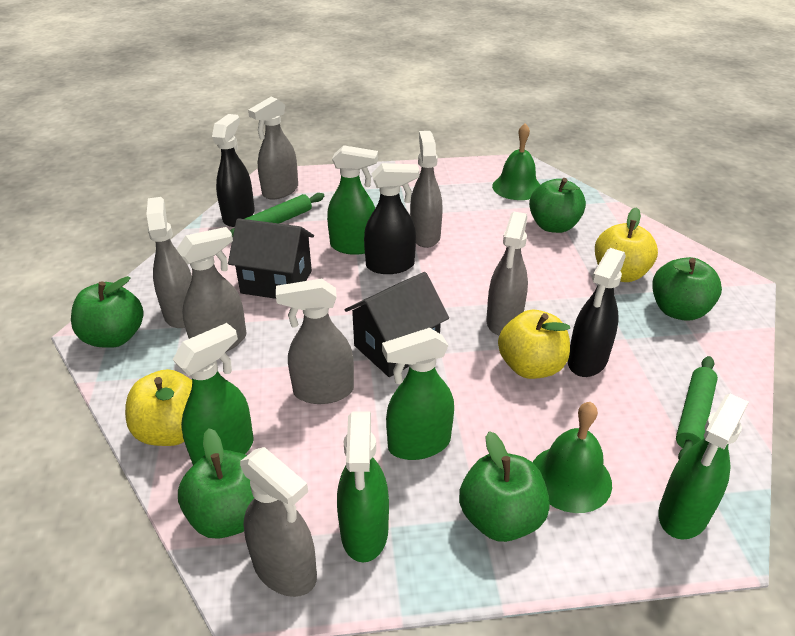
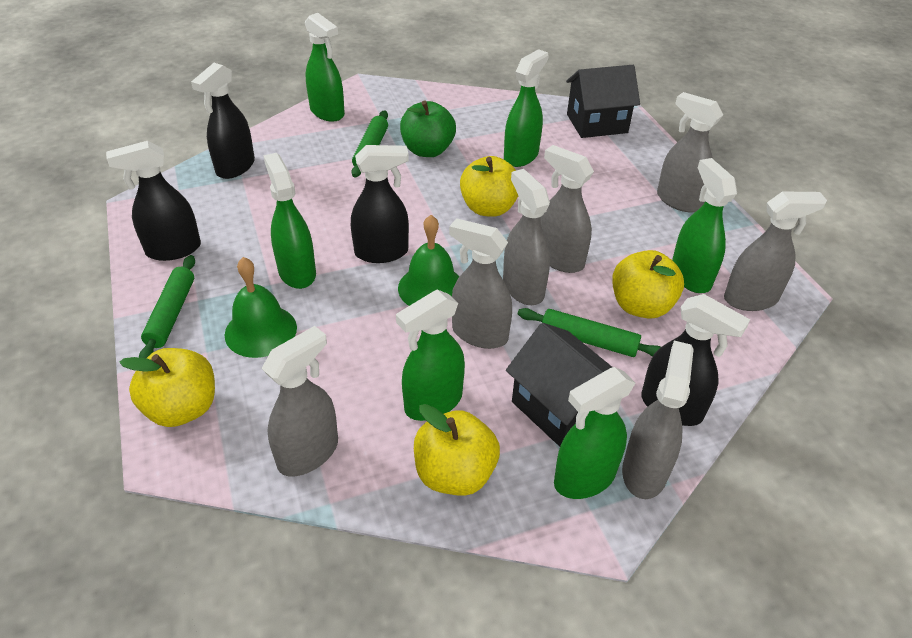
black spray bottle: 3 -> 4
green apple: 5 -> 1
green rolling pin: 2 -> 3
green spray bottle: 5 -> 6
yellow apple: 3 -> 4

